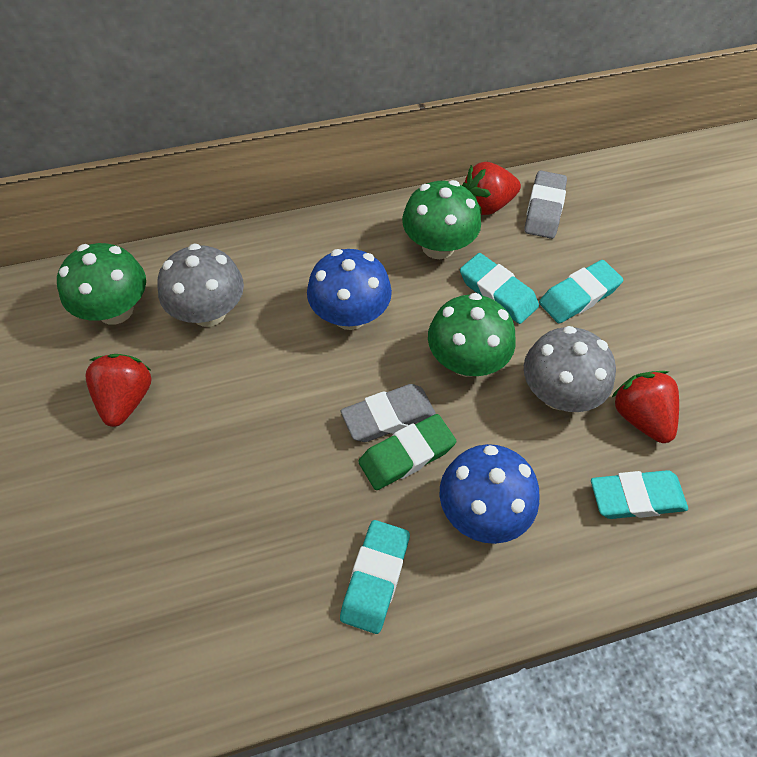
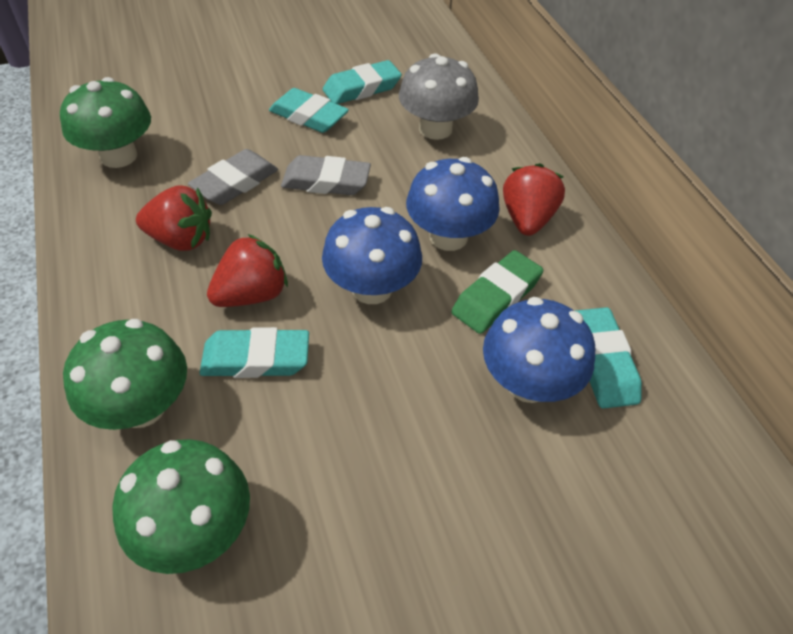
blue mushroom: 2 -> 3
grey mushroom: 2 -> 1

